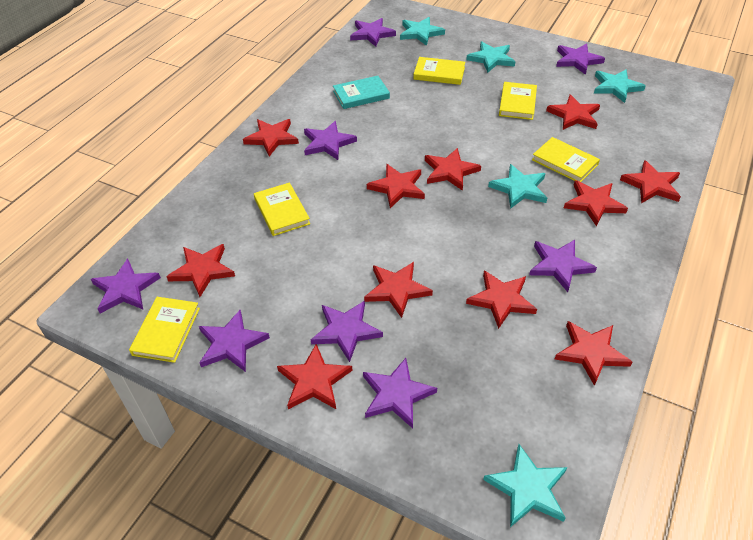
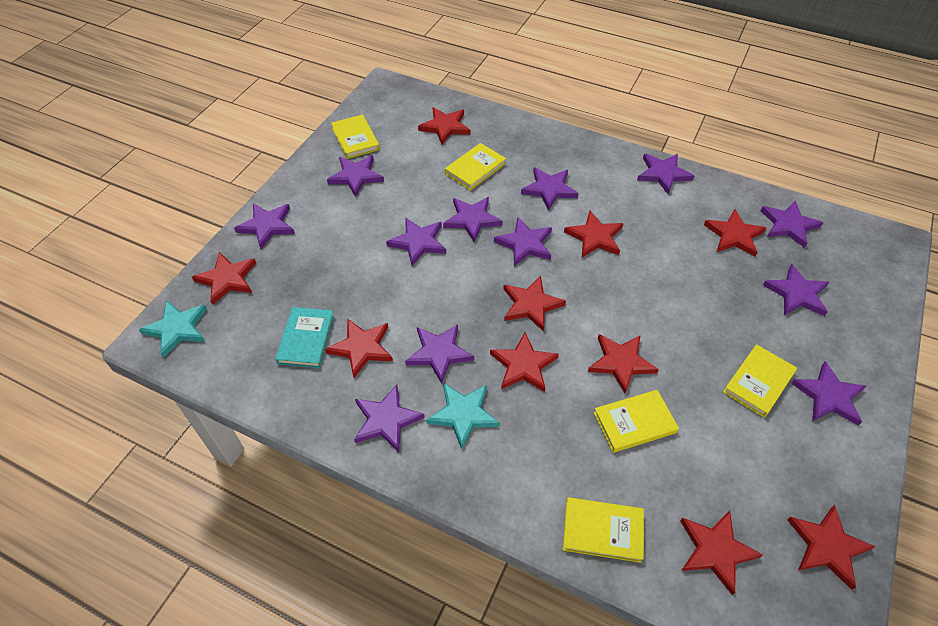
purple star: 8 -> 12
red star: 11 -> 10
turquoise star: 5 -> 2

